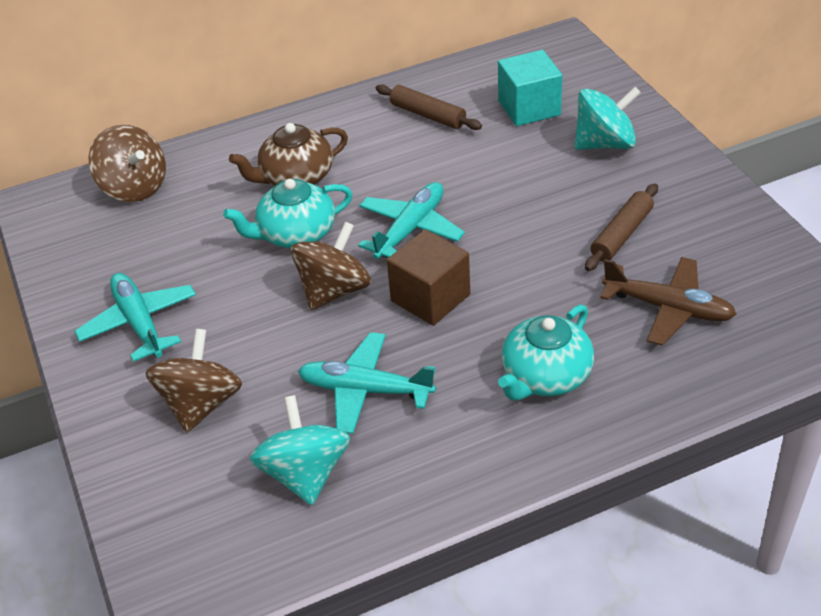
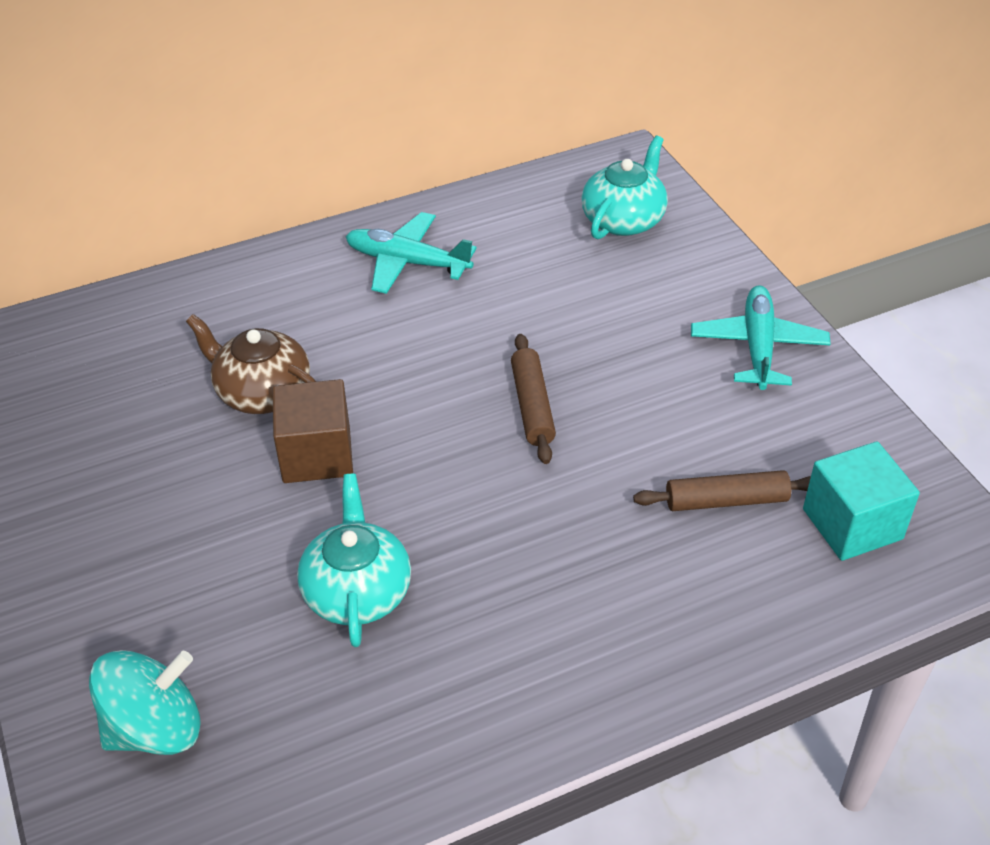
brown plane: 1 -> 0
brown spinning top: 3 -> 0
turquoise plane: 3 -> 2
turquoise spinning top: 2 -> 1

